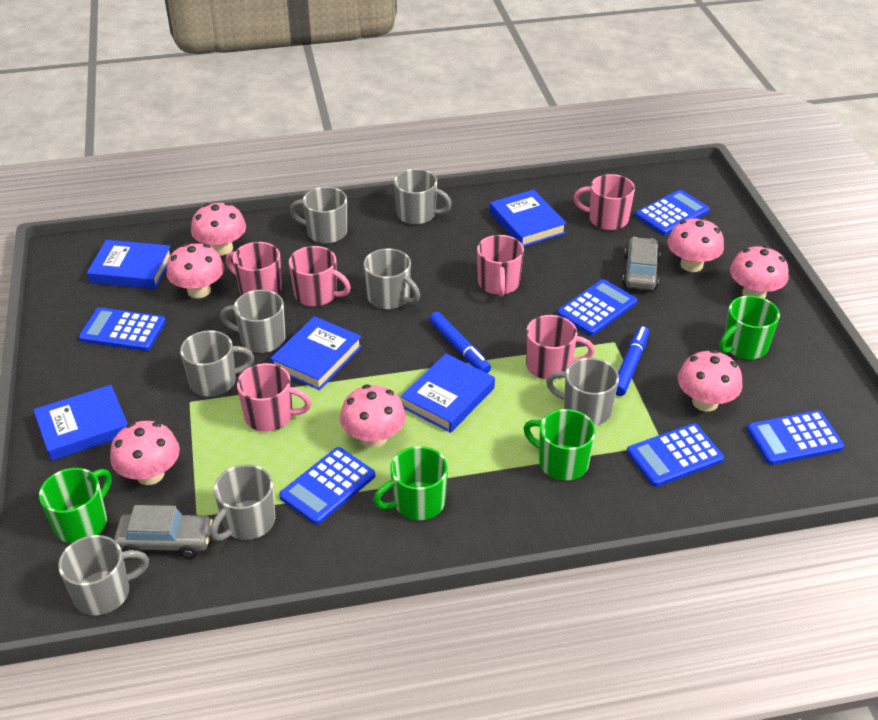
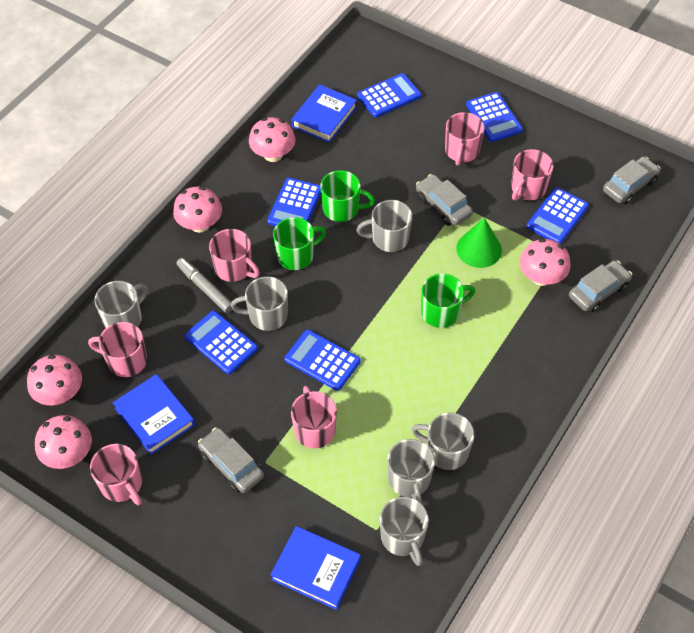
blue book: 5 -> 3
blue marker: 2 -> 0
green cone: 0 -> 1
green mug: 4 -> 3
grey car: 2 -> 4
grey marker: 0 -> 1
grey mug: 8 -> 6
pink mushroom: 7 -> 5

